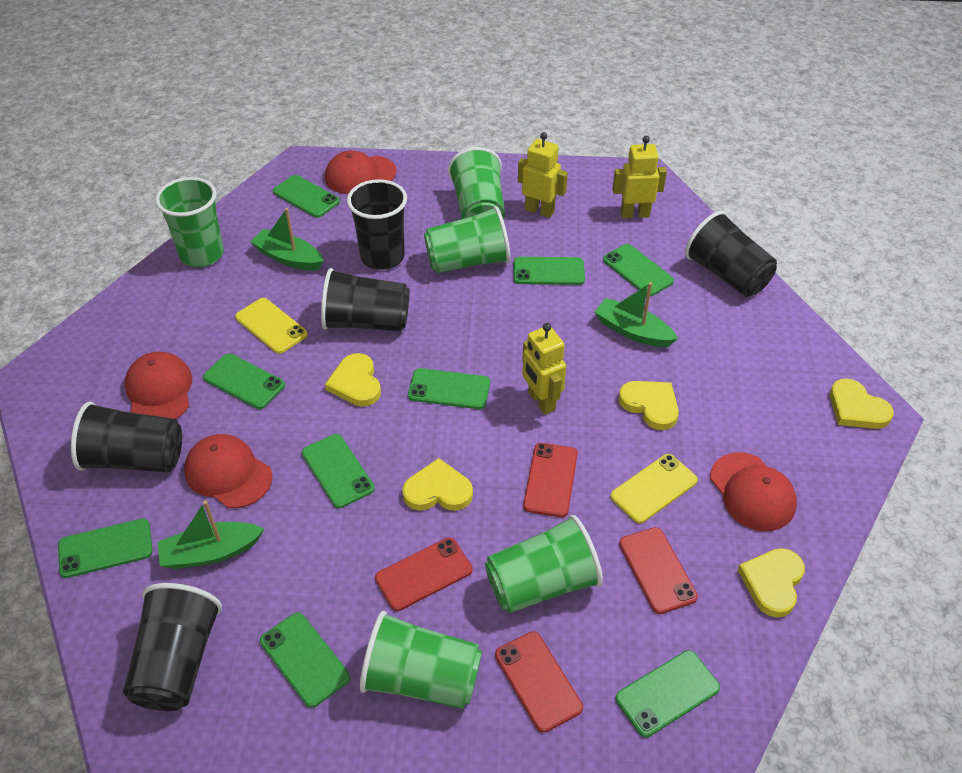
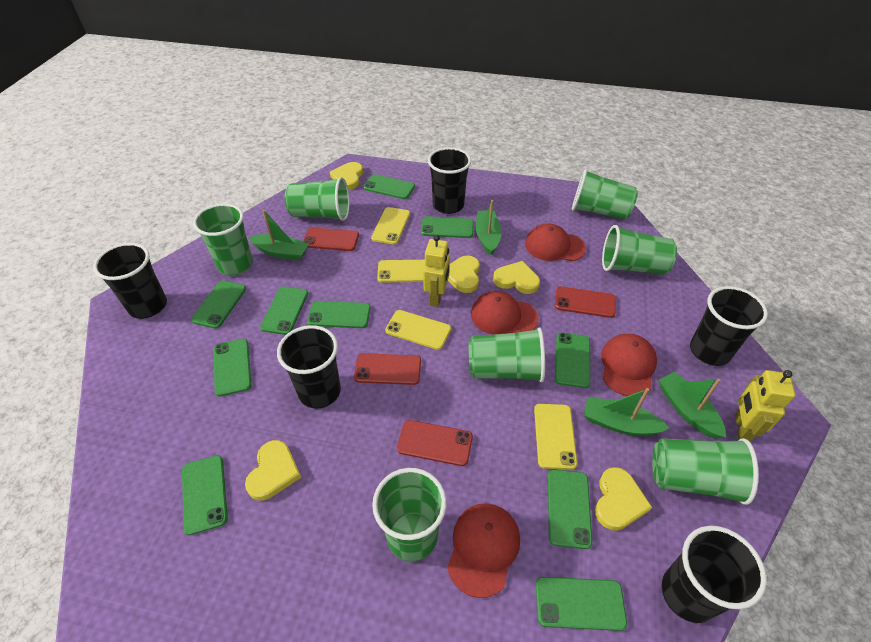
green boat: 3 -> 4
green cup: 5 -> 7
green phone: 9 -> 10
yellow phone: 2 -> 4
yellow robot: 3 -> 2

